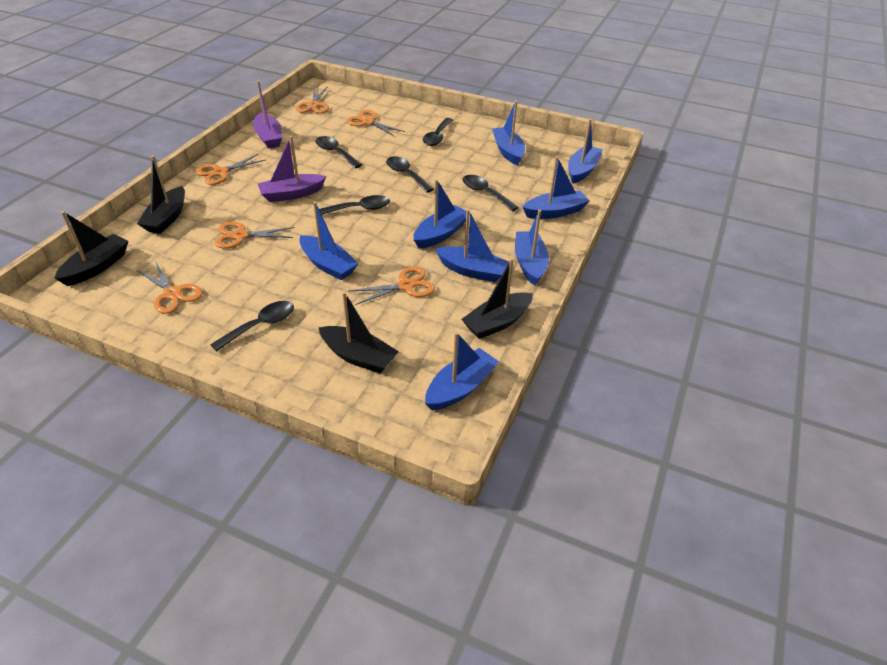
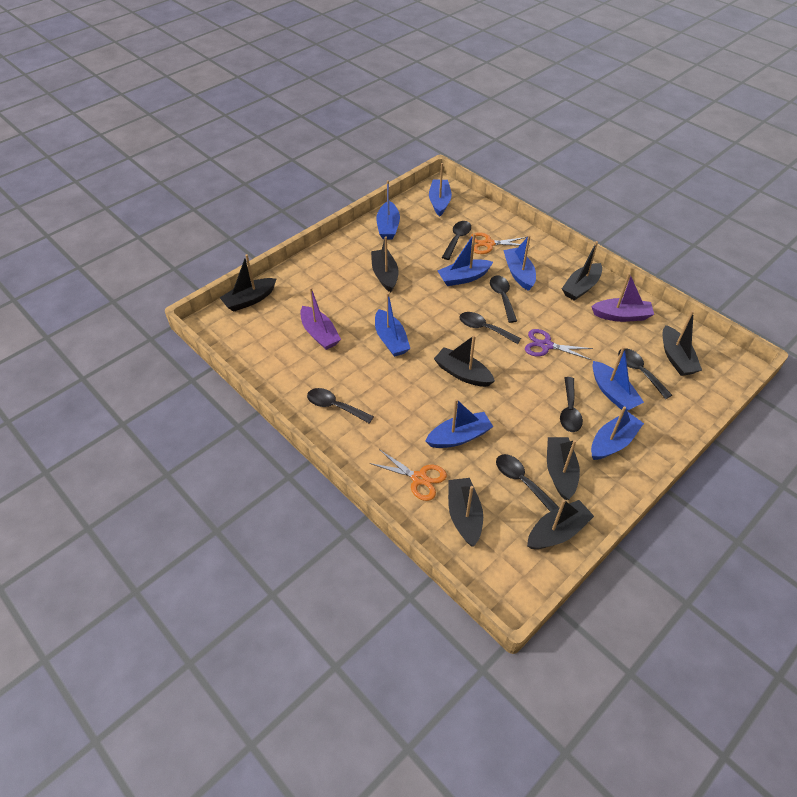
black boat: 4 -> 8
black spoon: 6 -> 7
orange scissors: 6 -> 2
purple scissors: 0 -> 1

